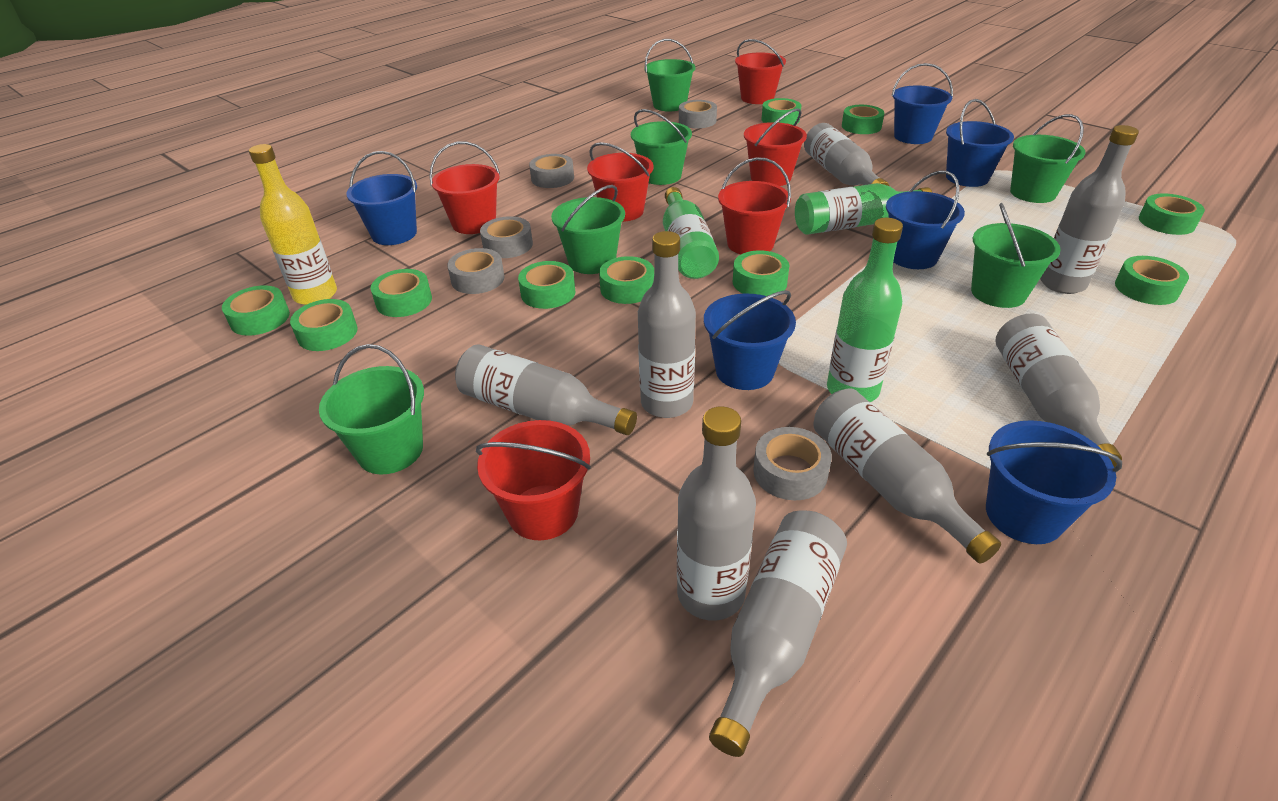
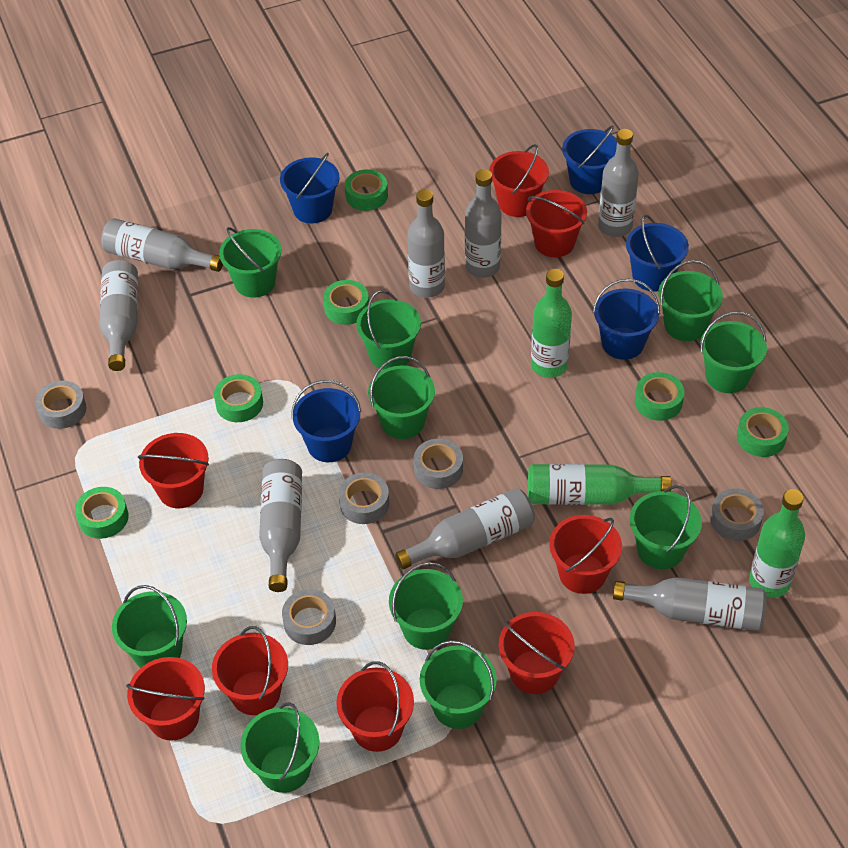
blue bucket: 6 -> 5
green bucket: 6 -> 10
green tape: 10 -> 6
red bucket: 6 -> 8
yellow bottle: 1 -> 0

